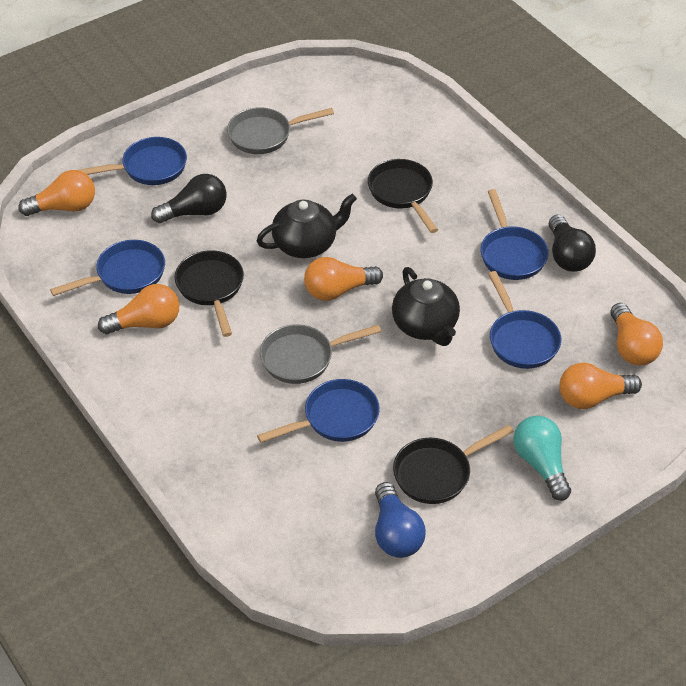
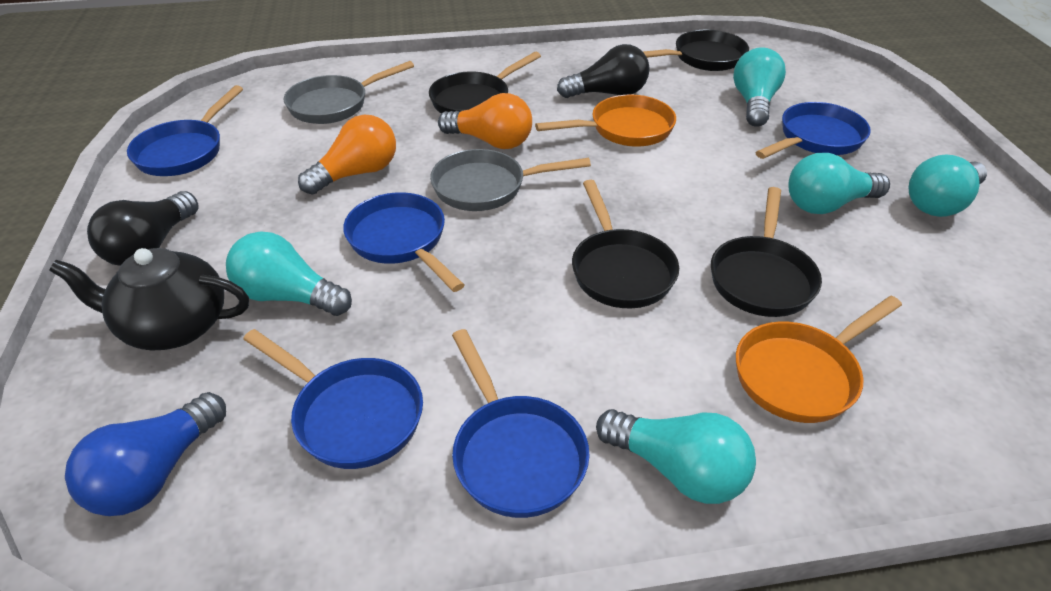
black pan: 3 -> 4
black teapot: 2 -> 1
orange light bulb: 5 -> 2
orange pan: 0 -> 2
turquoise light bulb: 1 -> 5

